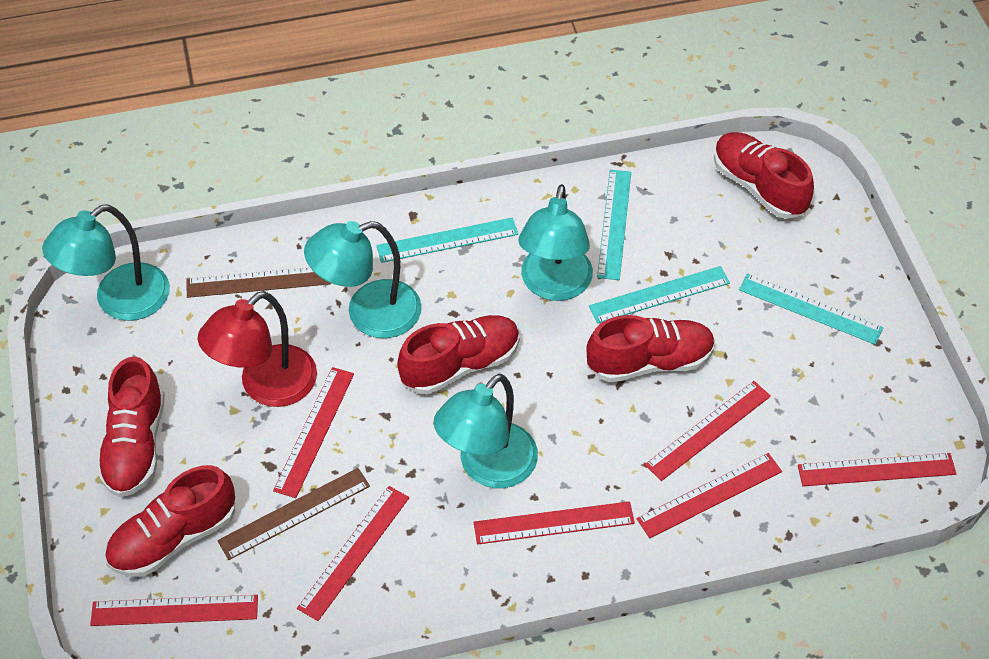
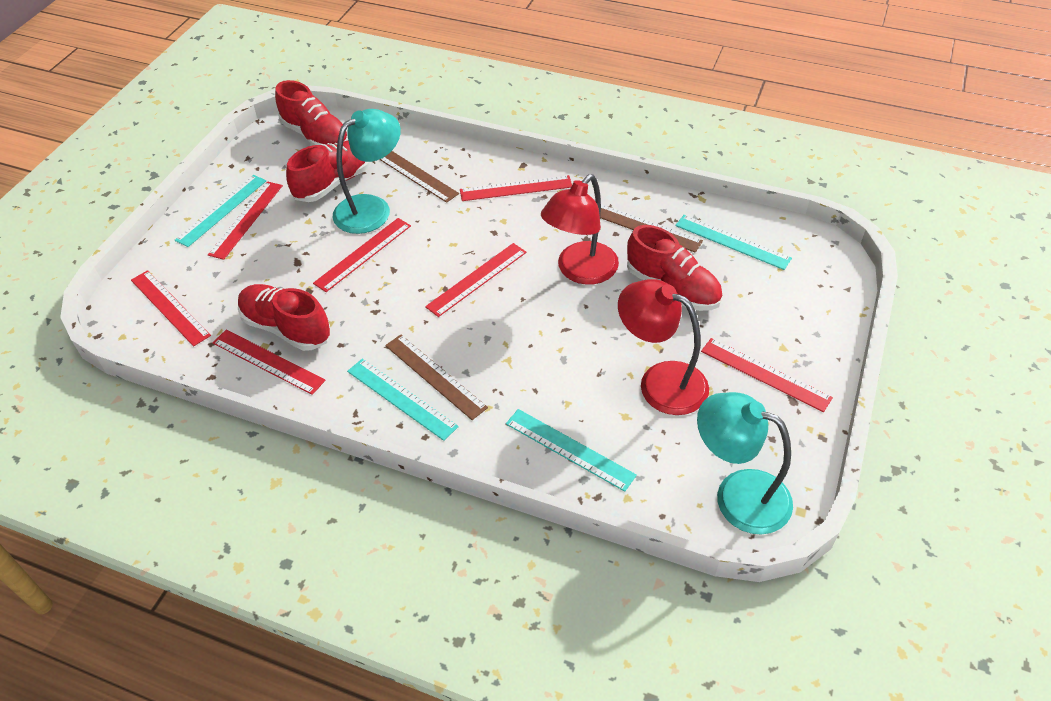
brown ruler: 2 -> 3
red lamp: 1 -> 2
red shoe: 5 -> 4
turquoise lamp: 4 -> 2

